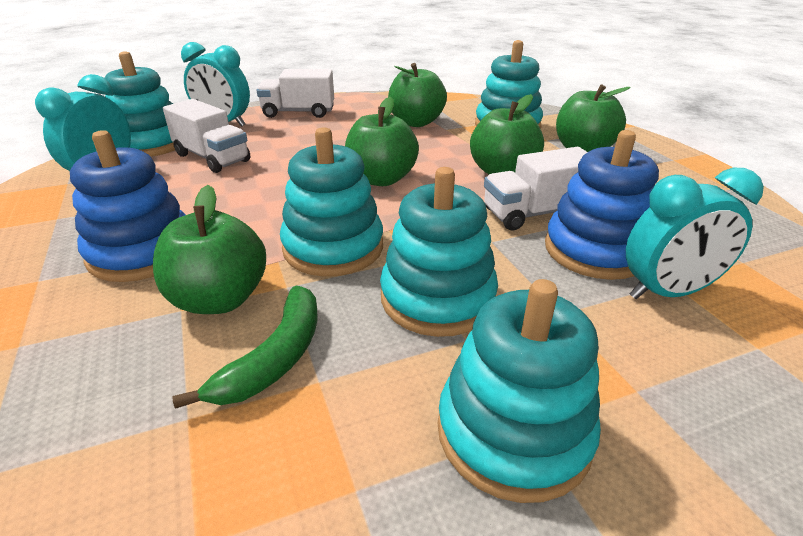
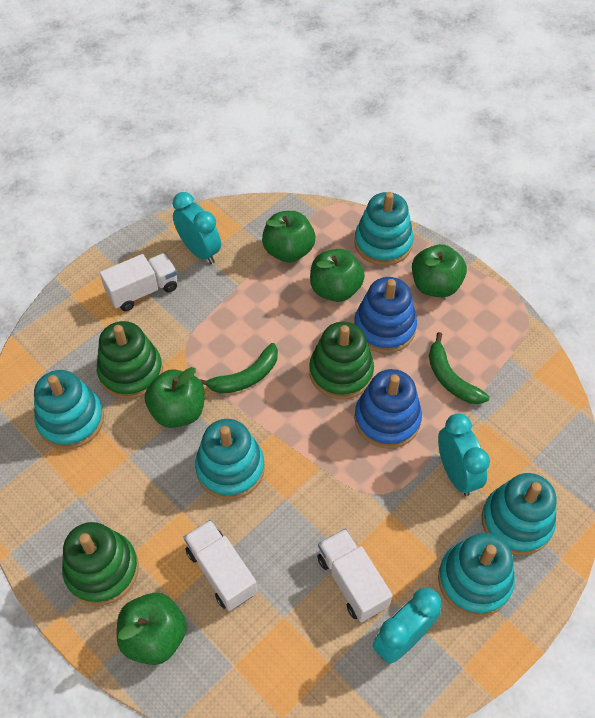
green banana: 1 -> 2
green stacking toy: 0 -> 3

